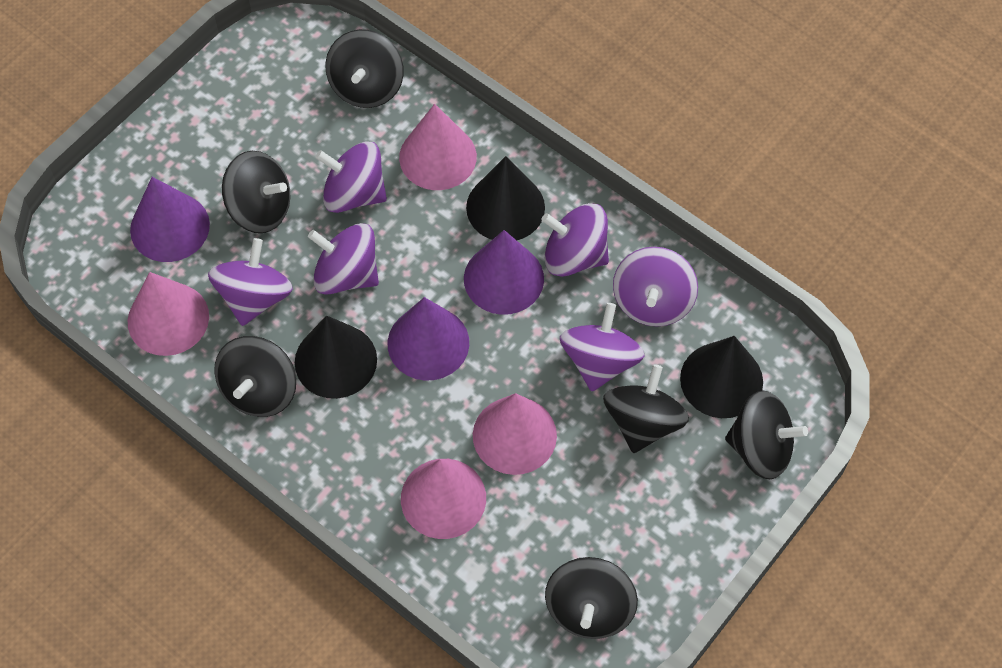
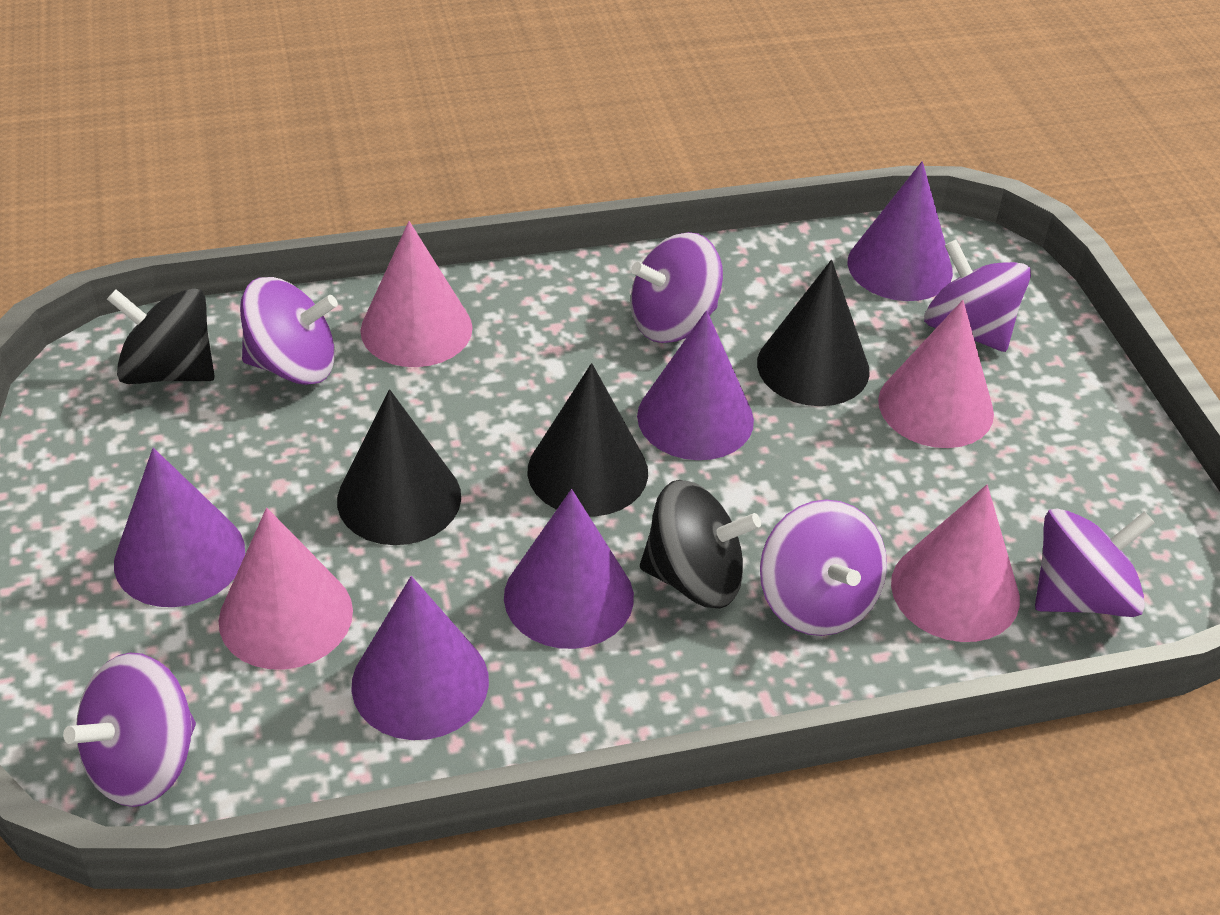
black spinning top: 6 -> 2
purple cone: 3 -> 5

